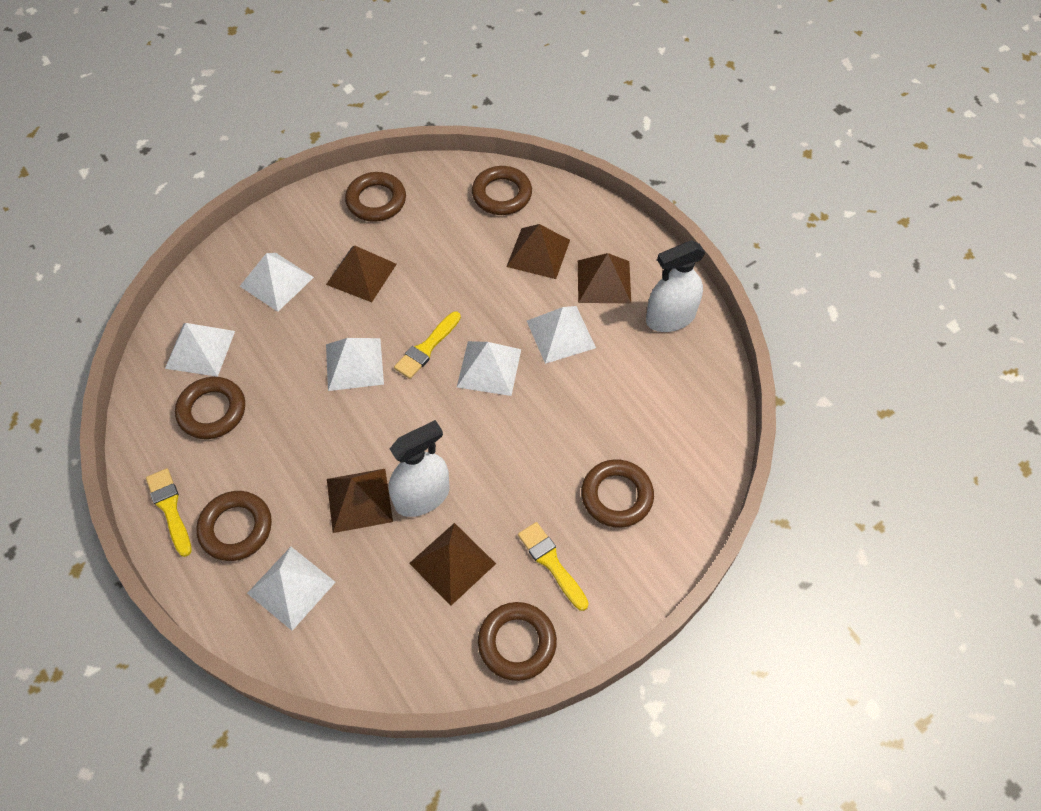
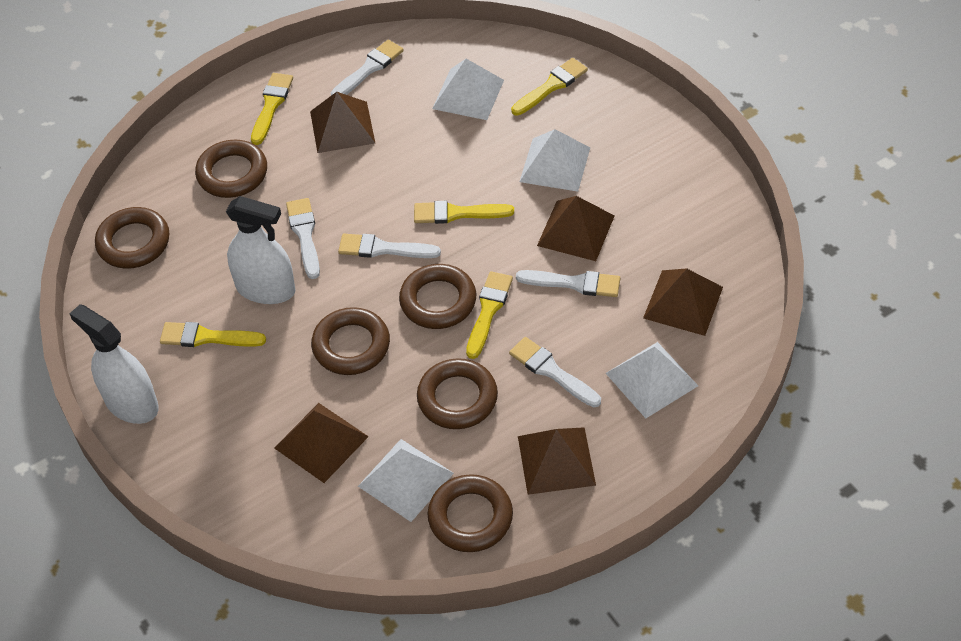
white brush: 0 -> 5
white pyramid: 6 -> 4
yellow brush: 3 -> 5

